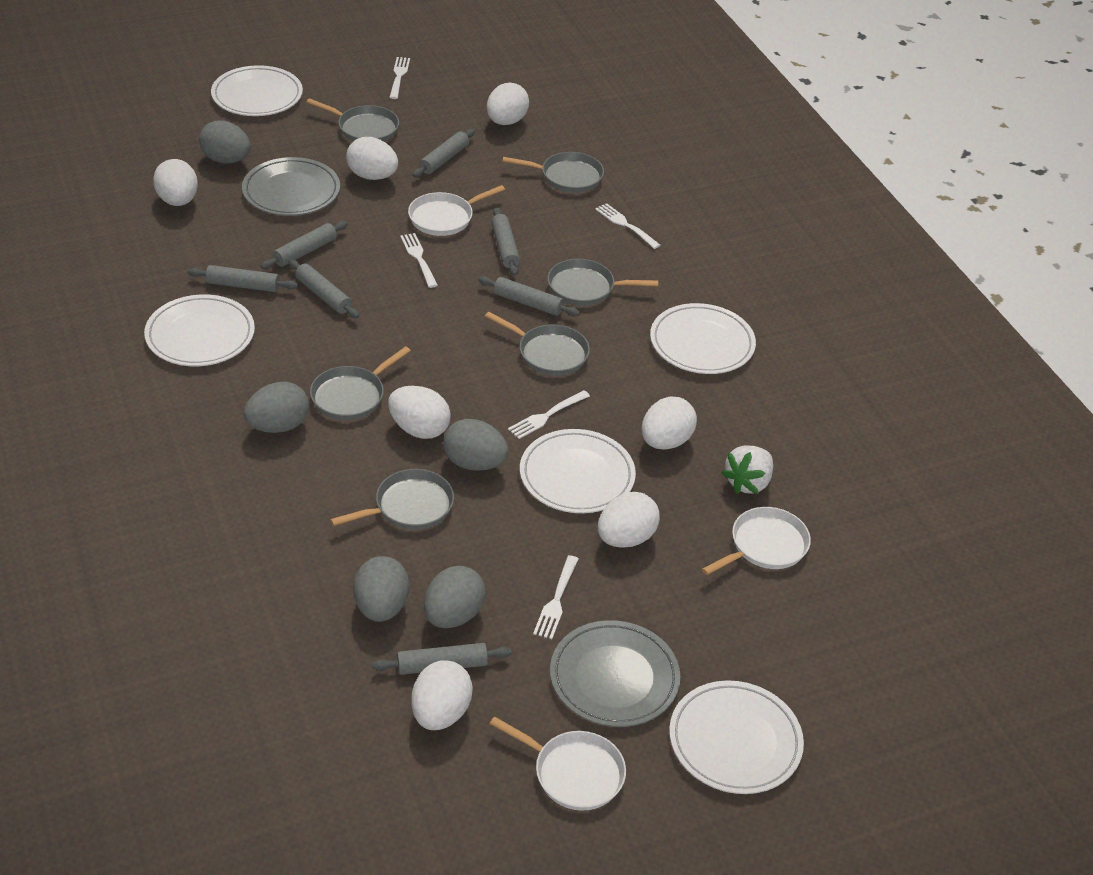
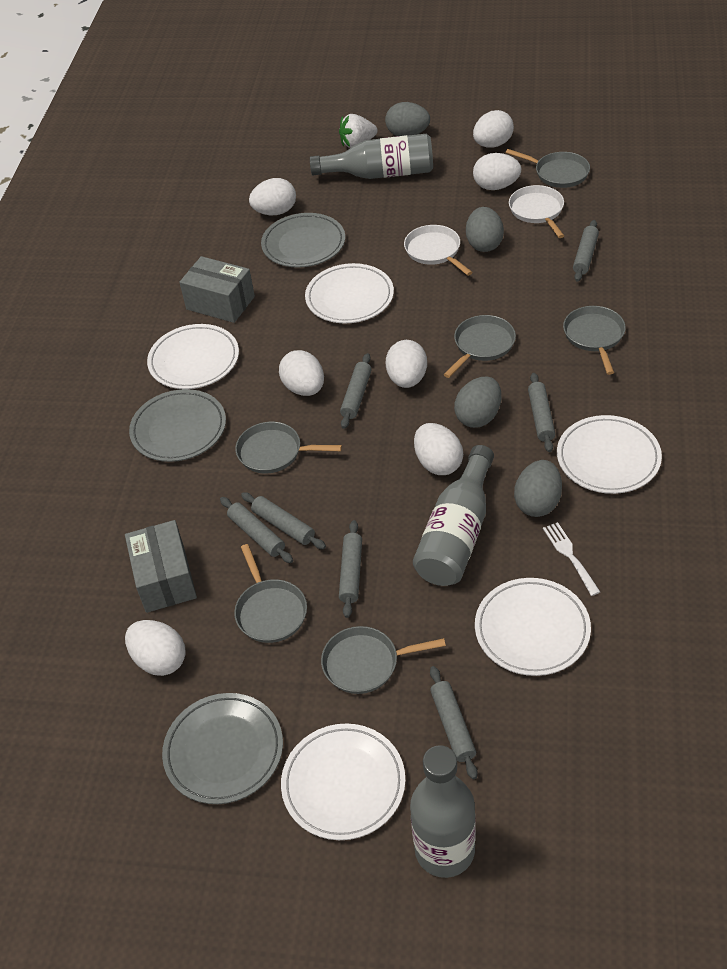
grey bottle: 0 -> 3
grey box: 0 -> 2
grey egg: 5 -> 4
grey plate: 2 -> 3
white fork: 5 -> 1
white pan: 3 -> 2

